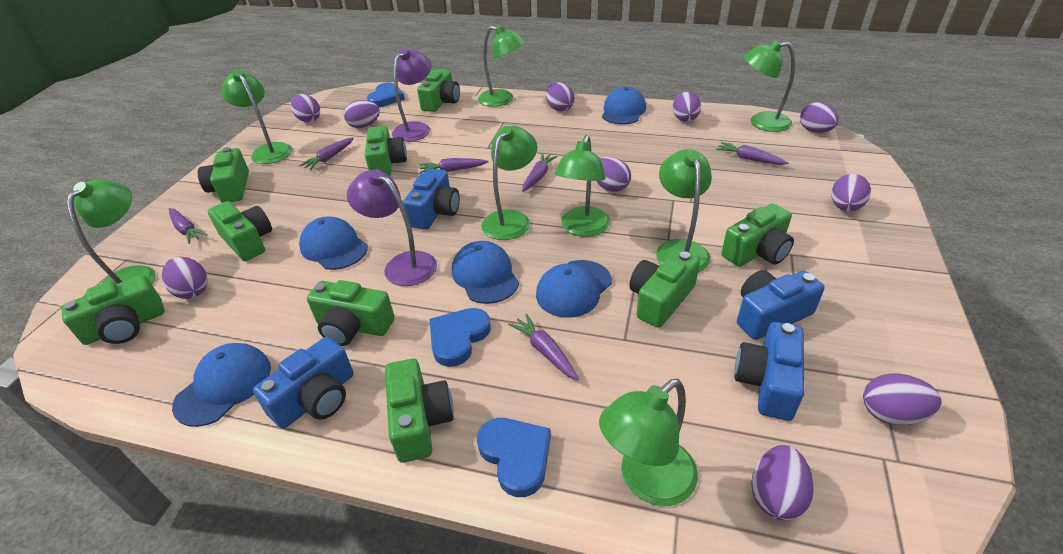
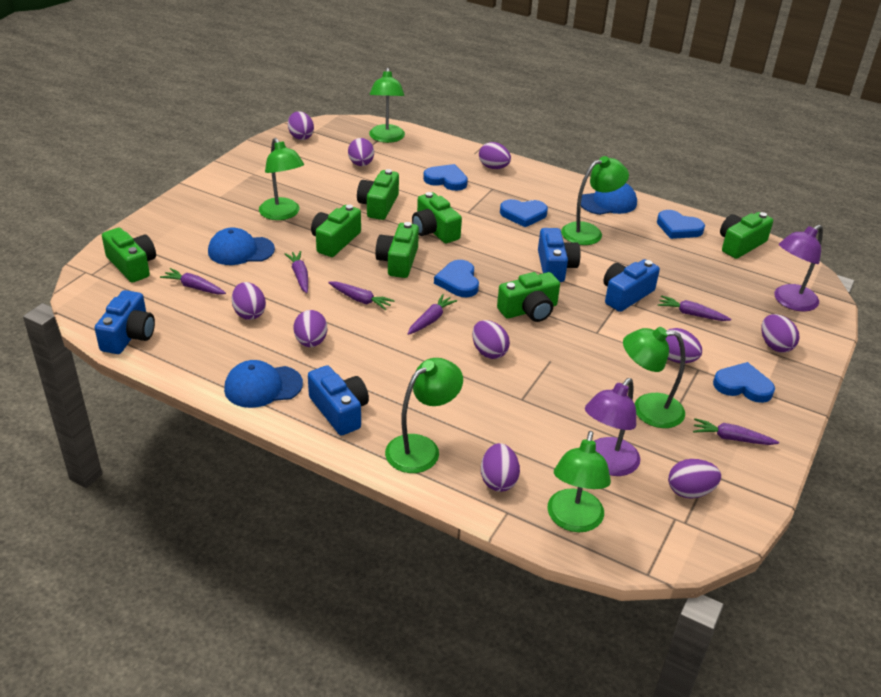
blue cap: 5 -> 3
blue heart: 3 -> 5
green camera: 9 -> 7
green lamp: 8 -> 6

